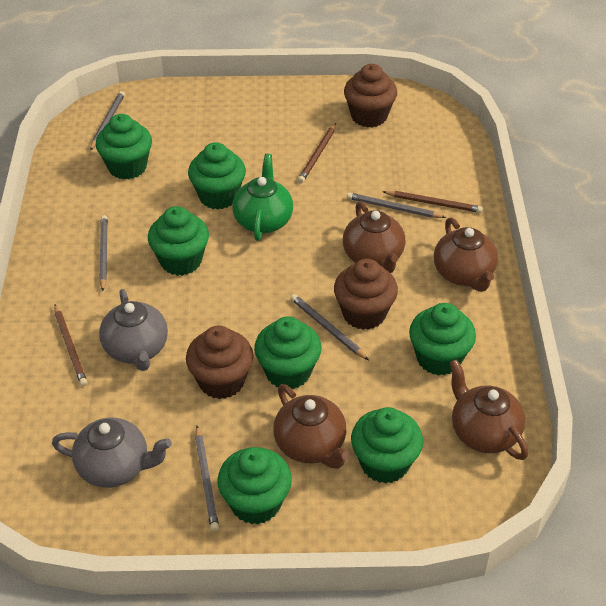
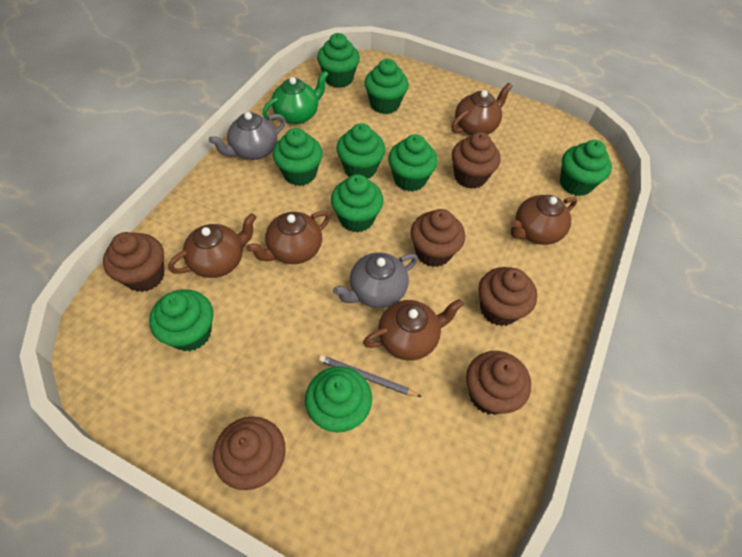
brown cupcake: 3 -> 6
brown pencil: 3 -> 0
brown teapot: 4 -> 5
green cupcake: 7 -> 9
grey pencil: 5 -> 1

